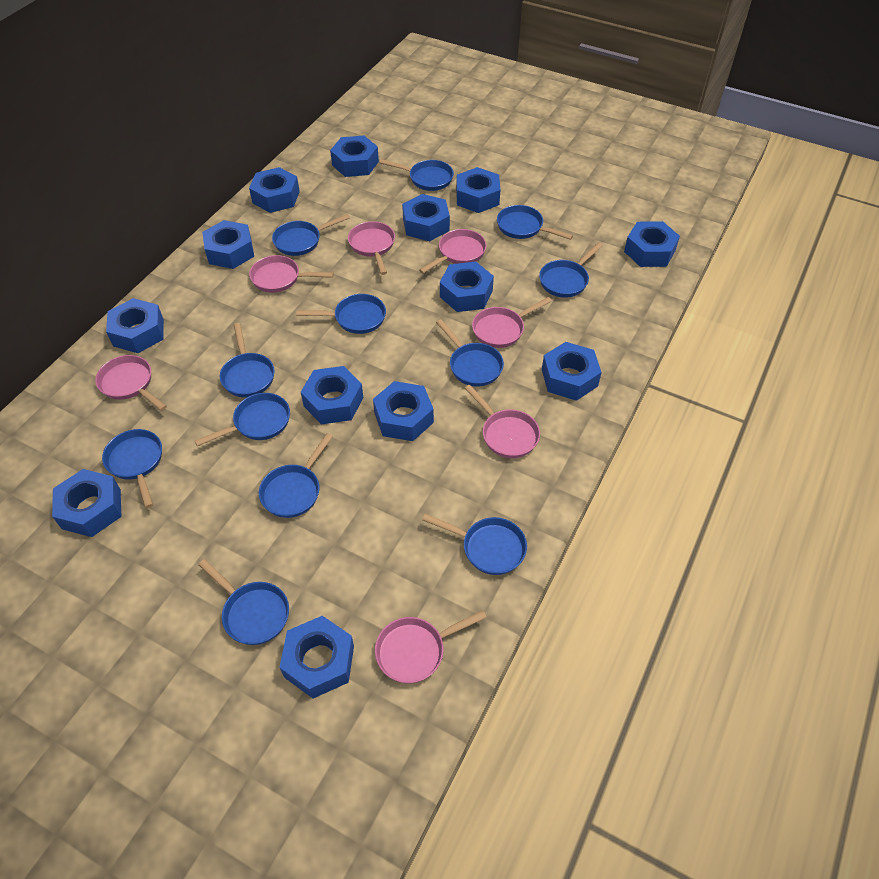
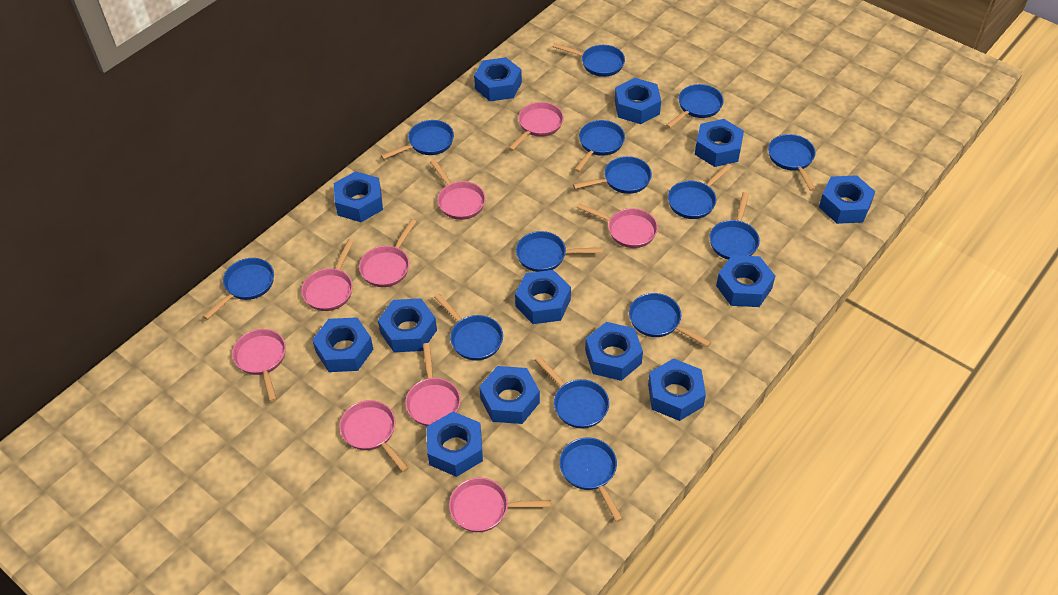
blue pan: 12 -> 14
pink pan: 7 -> 9

